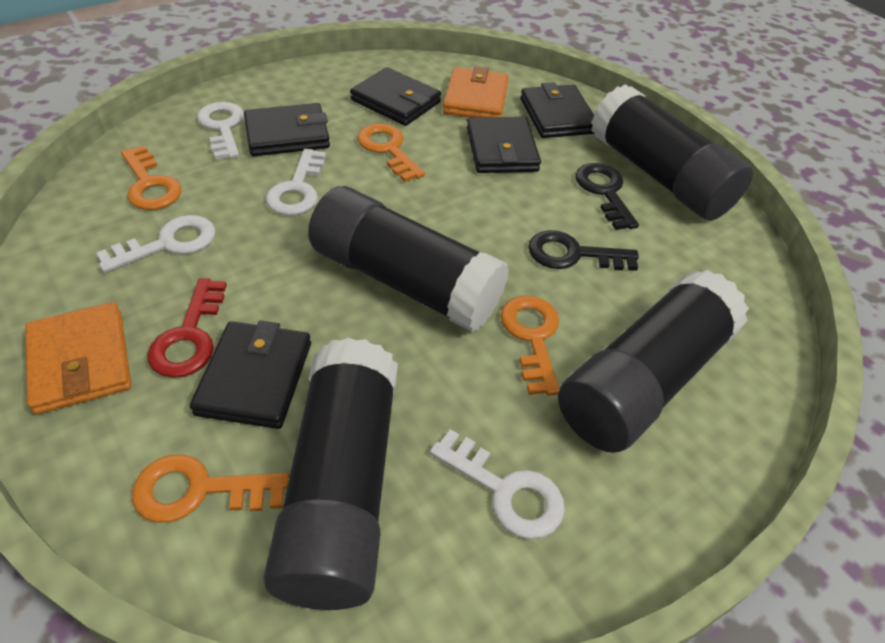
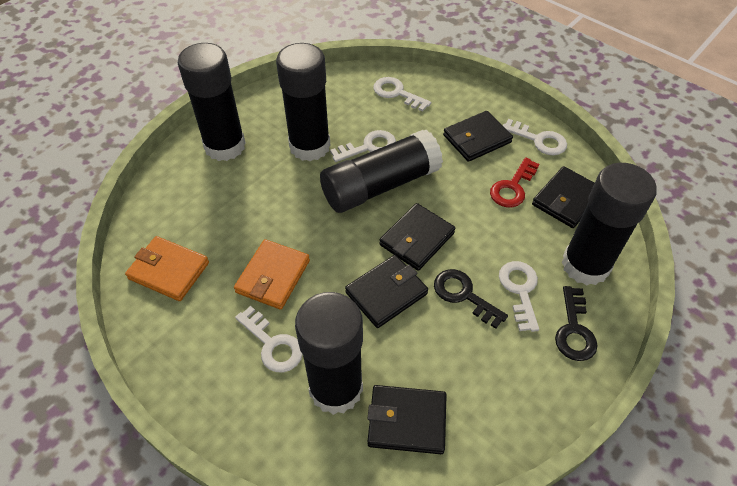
black glue stick: 4 -> 5
orange key: 4 -> 0
white key: 4 -> 5

